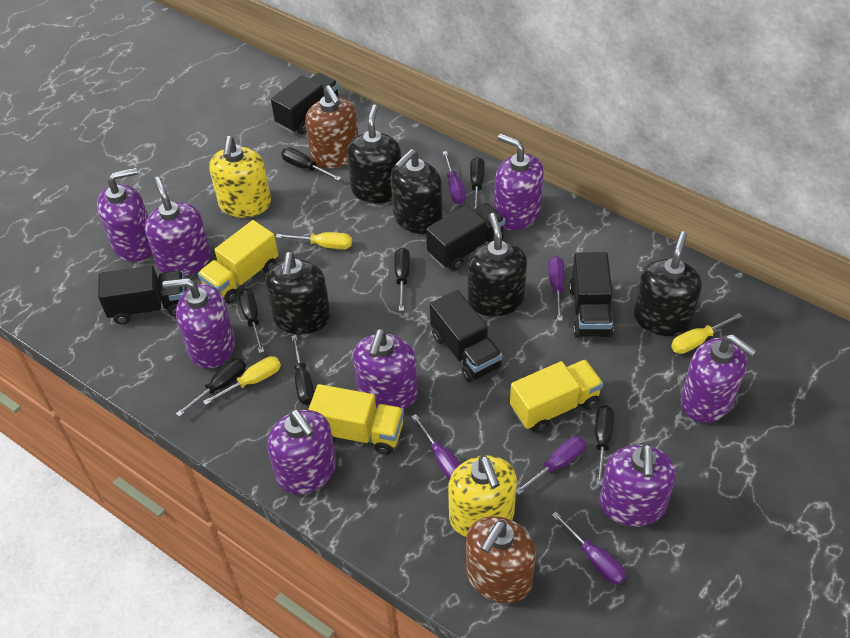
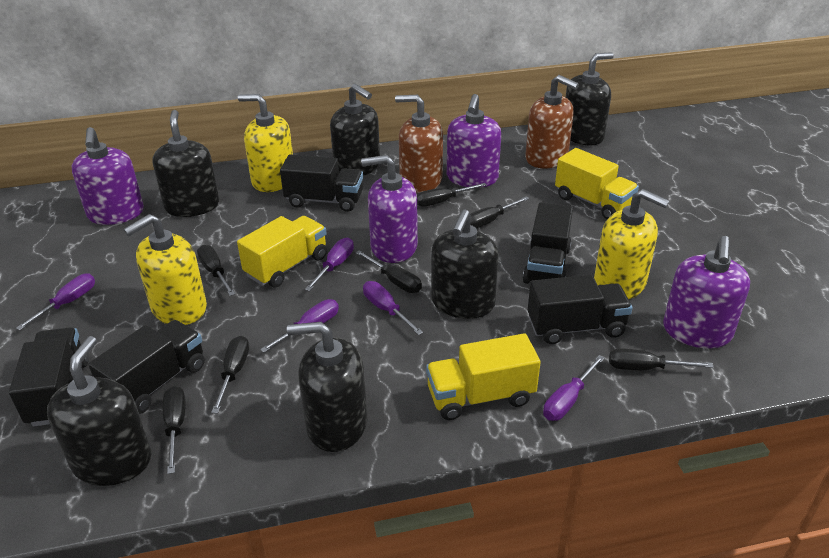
black soap dispenser: 5 -> 6
purple soap dispenser: 8 -> 4
yellow screwdriver: 3 -> 0
yellow soap dispenser: 2 -> 3

